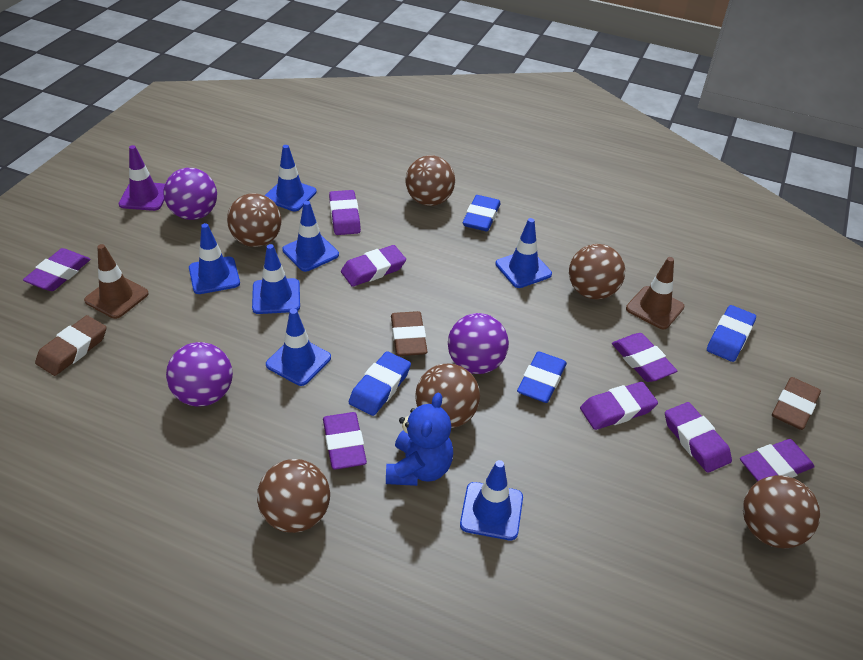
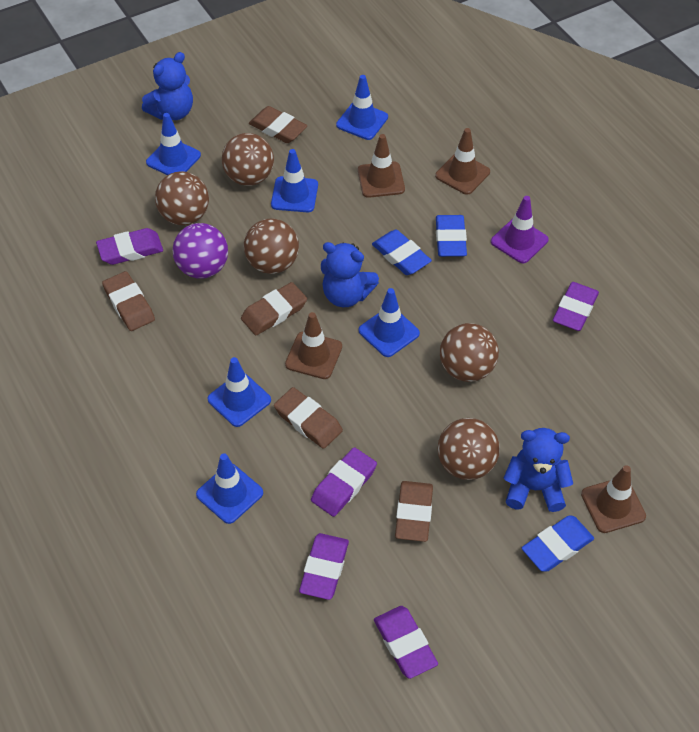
blue eraser: 4 -> 3
blue teddy bear: 1 -> 3
blue traffic cone: 7 -> 6
brown ball: 6 -> 5
brown eraser: 3 -> 5
brown traffic cone: 2 -> 4
purple ball: 3 -> 1
purple eraser: 8 -> 5

